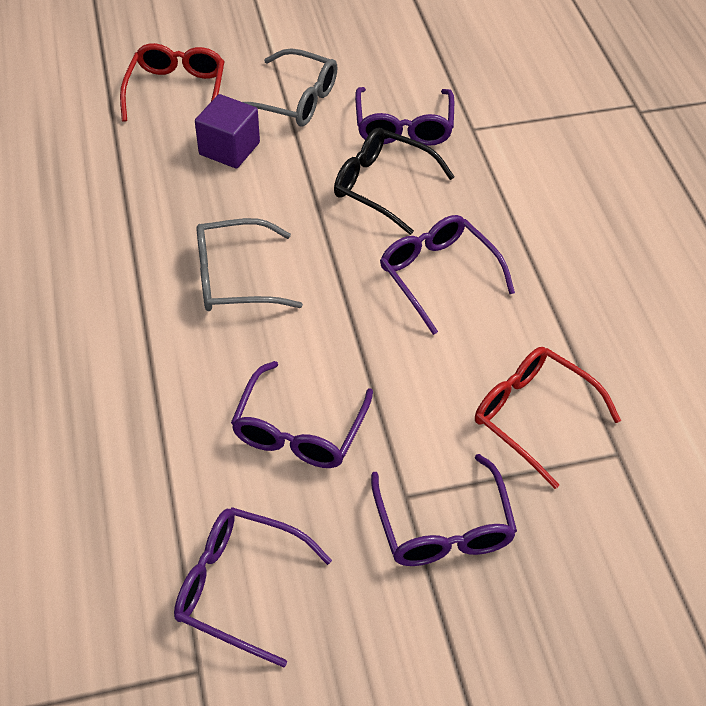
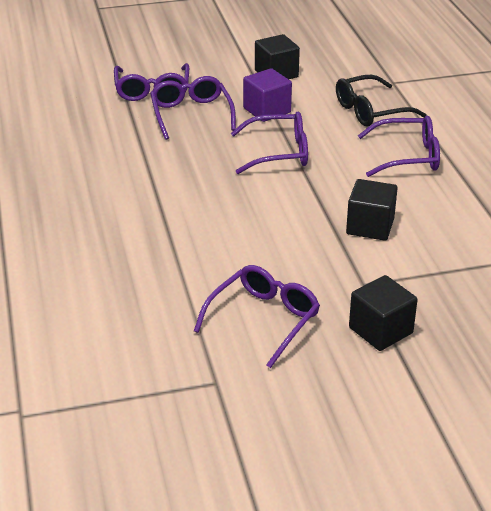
black cube: 0 -> 3
grey glasses: 2 -> 0
red glasses: 2 -> 0

